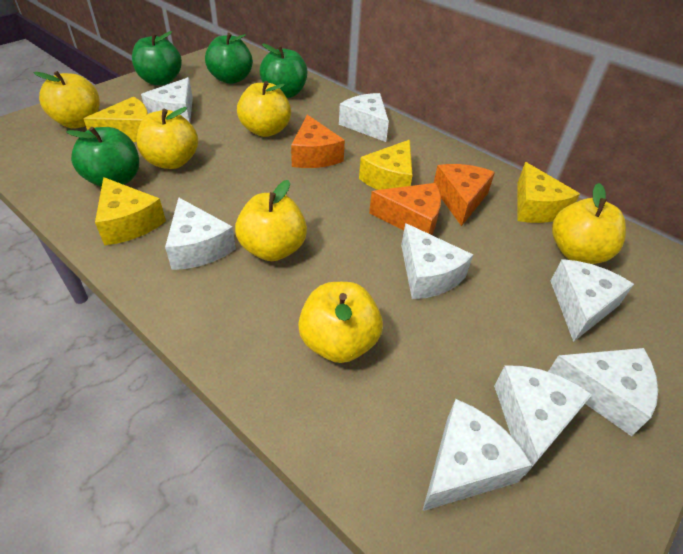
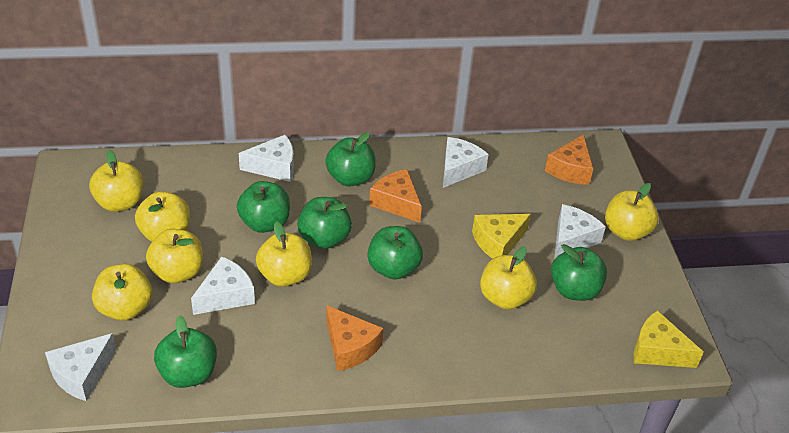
green apple: 4 -> 6
white cheese: 8 -> 5
yellow apple: 6 -> 7
yellow cheese: 4 -> 2

